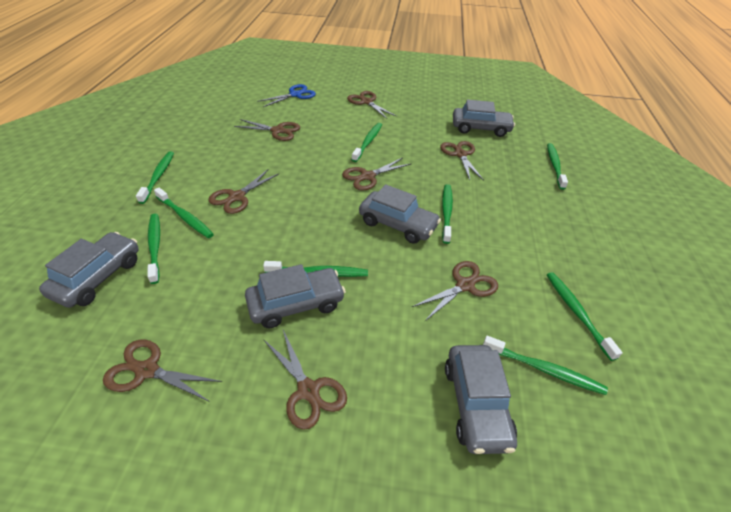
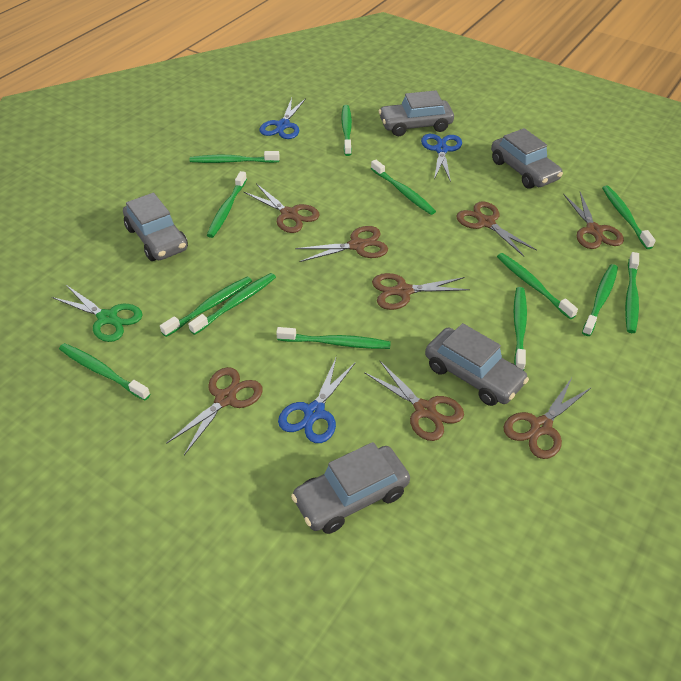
blue scissors: 1 -> 3
green scissors: 0 -> 1
green toothbrush: 9 -> 13

